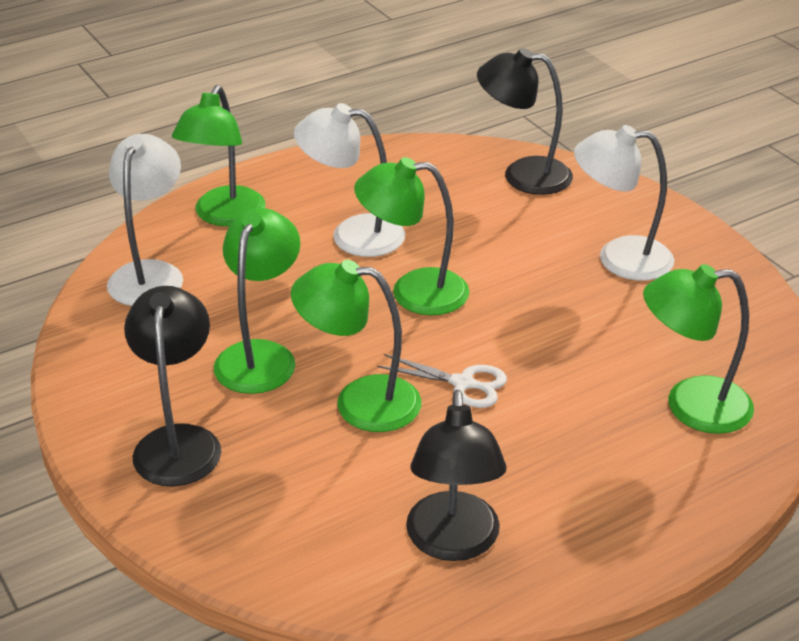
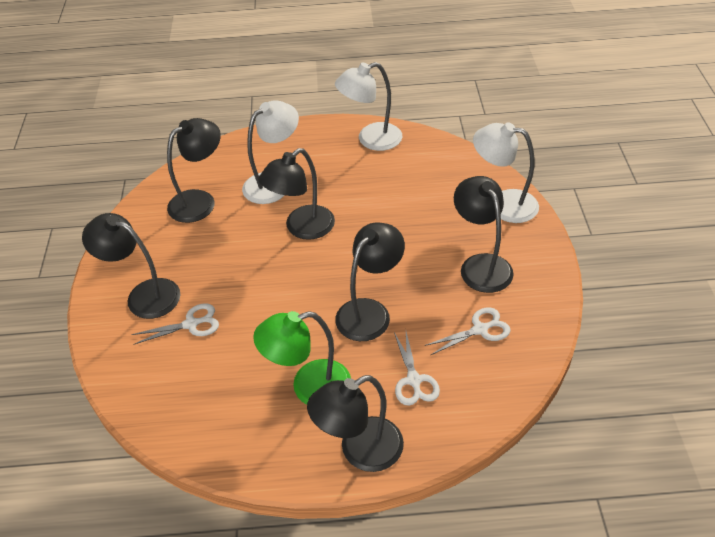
black lamp: 3 -> 6
green lamp: 5 -> 1
white scissors: 1 -> 3

